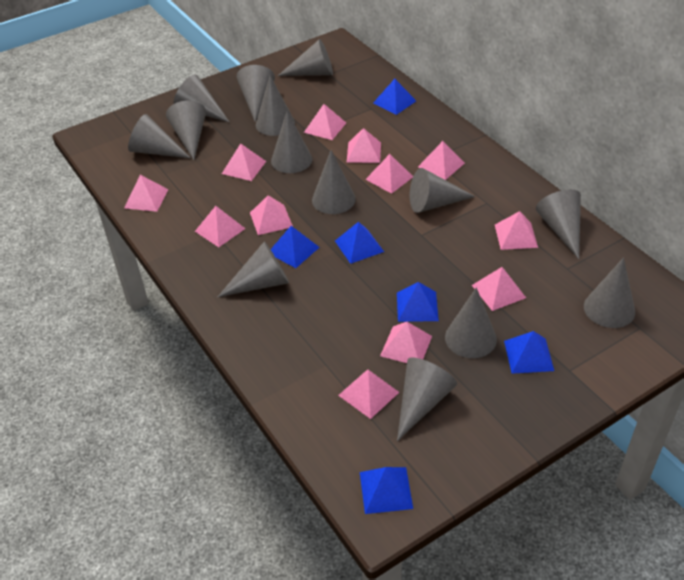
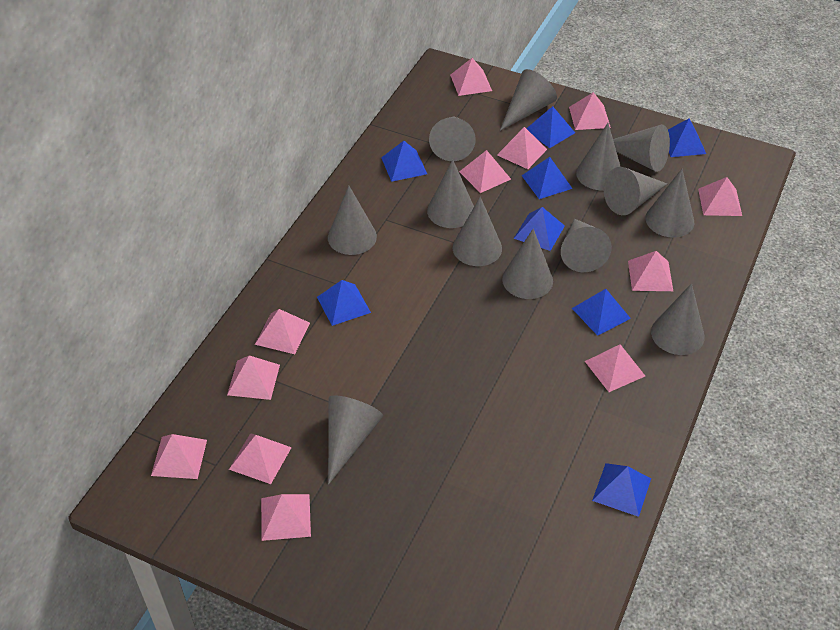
blue pyramid: 6 -> 8
grey cone: 14 -> 13

